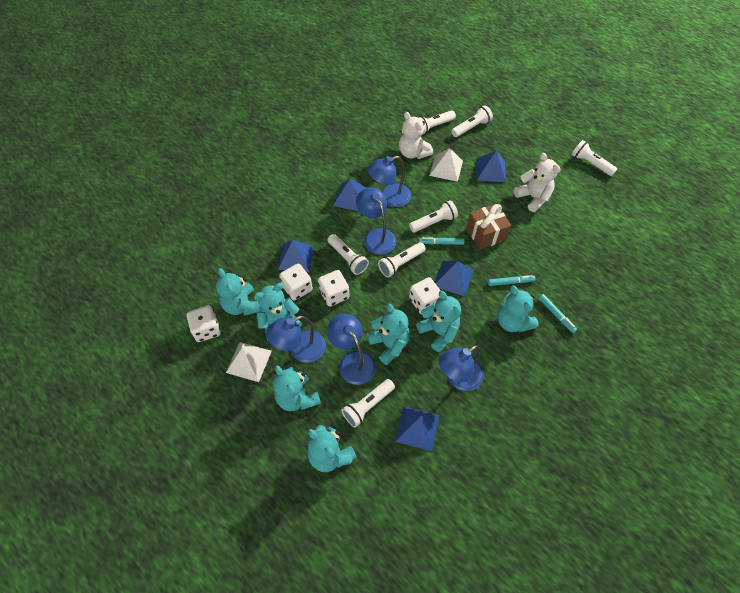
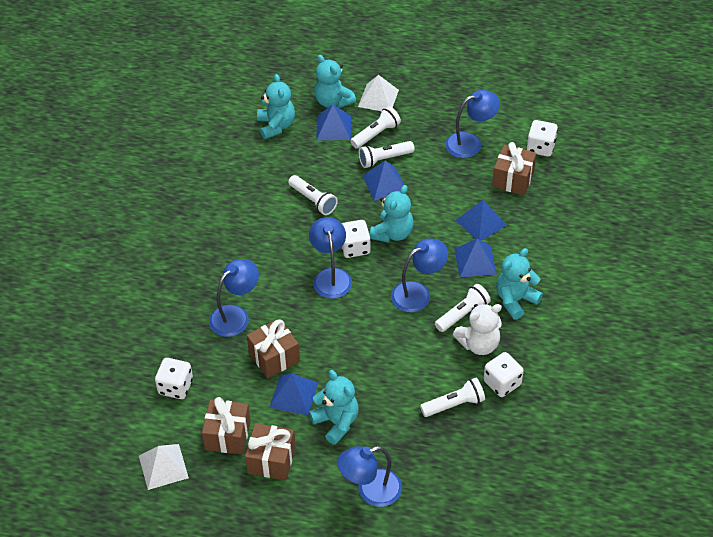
brown gift: 1 -> 4
turquoise marker: 3 -> 0
turquoise teddy bear: 7 -> 5
white flashlight: 7 -> 5
white teddy bear: 2 -> 1

